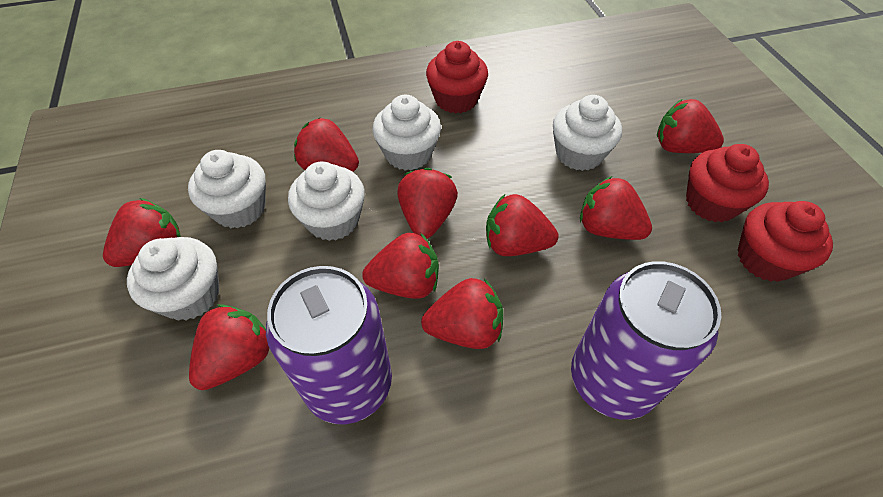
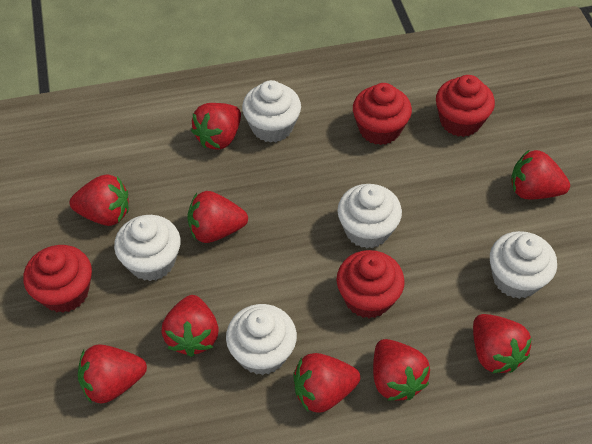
purple can: 2 -> 0
red cupcake: 3 -> 4

